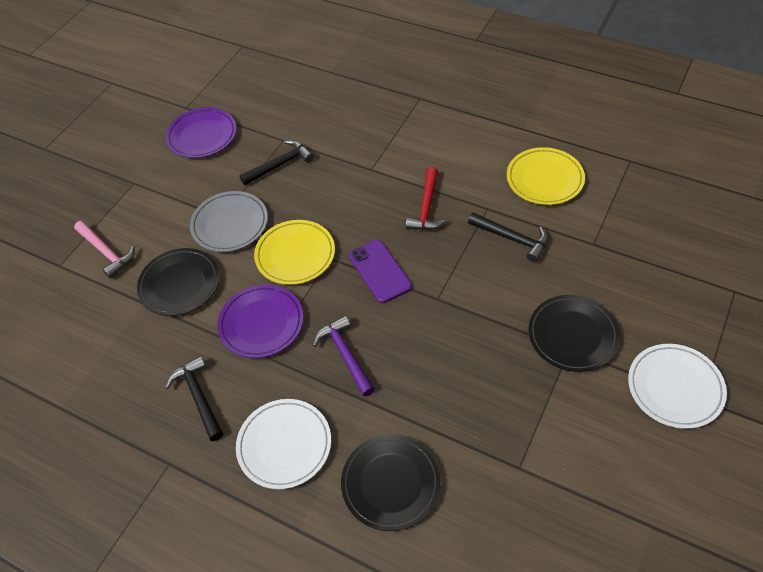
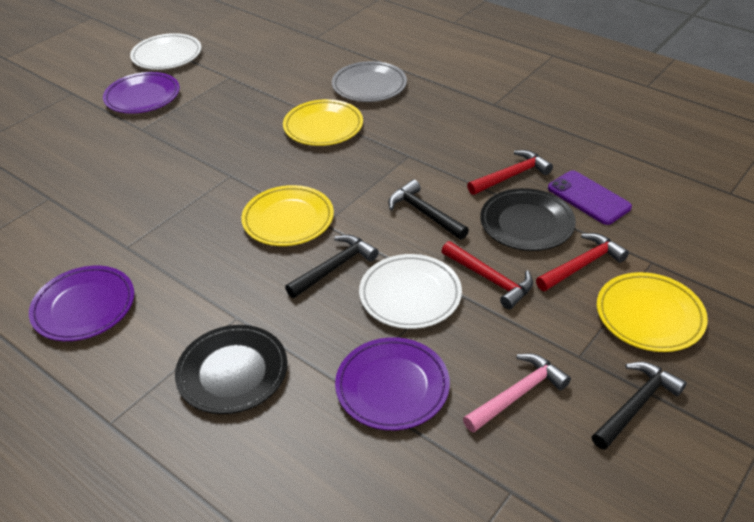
black plate: 3 -> 2
purple hammer: 1 -> 0
purple plate: 2 -> 3
red hammer: 1 -> 3
yellow plate: 2 -> 3

